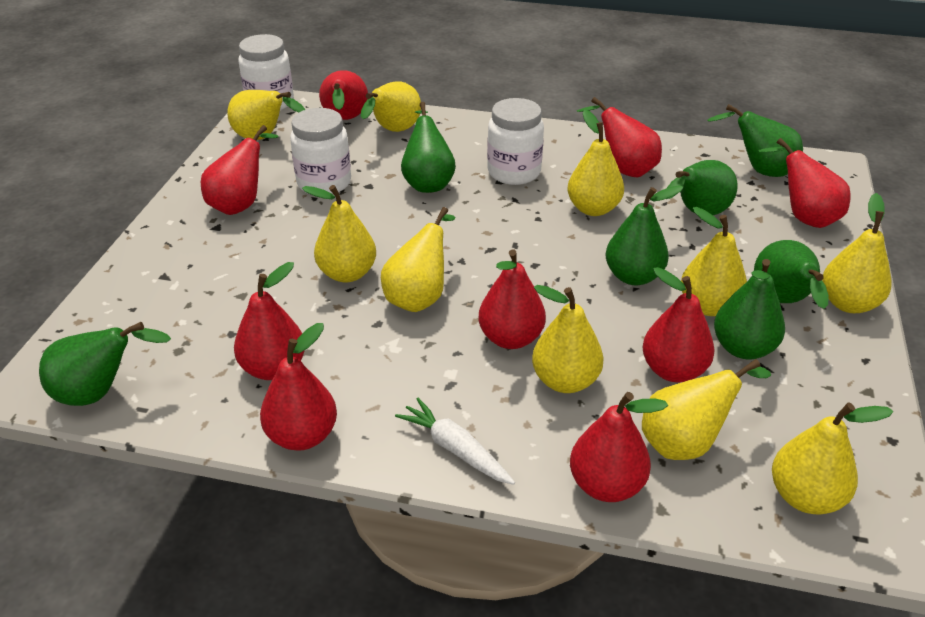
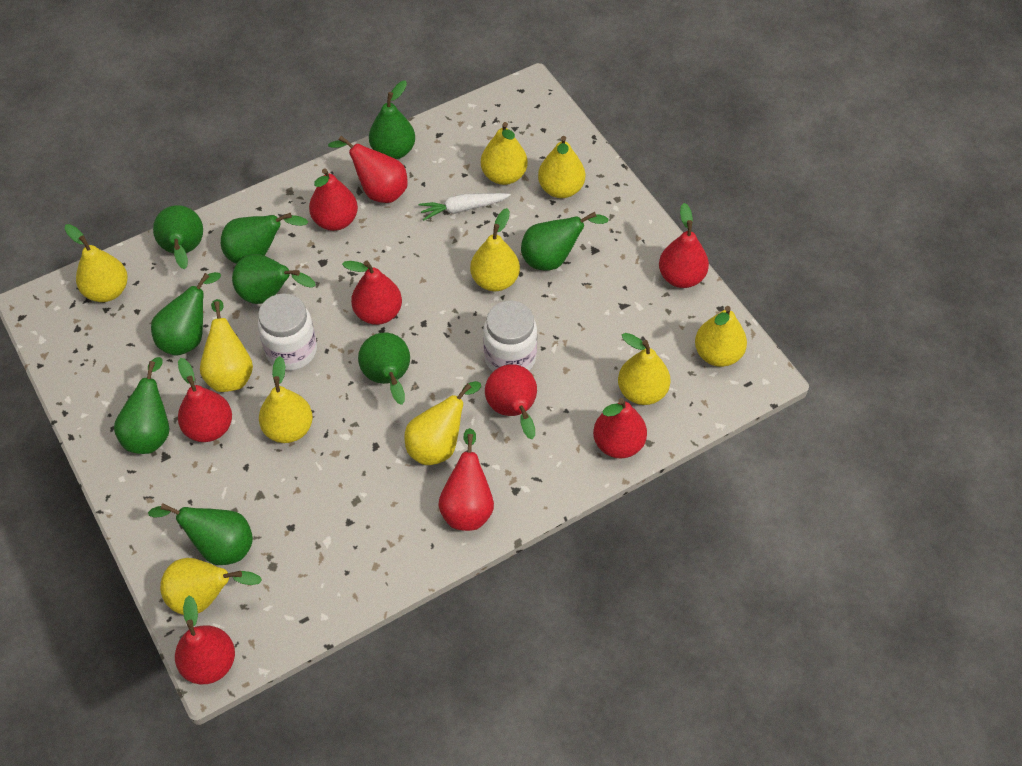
green pear: 7 -> 9
white jar: 3 -> 2

